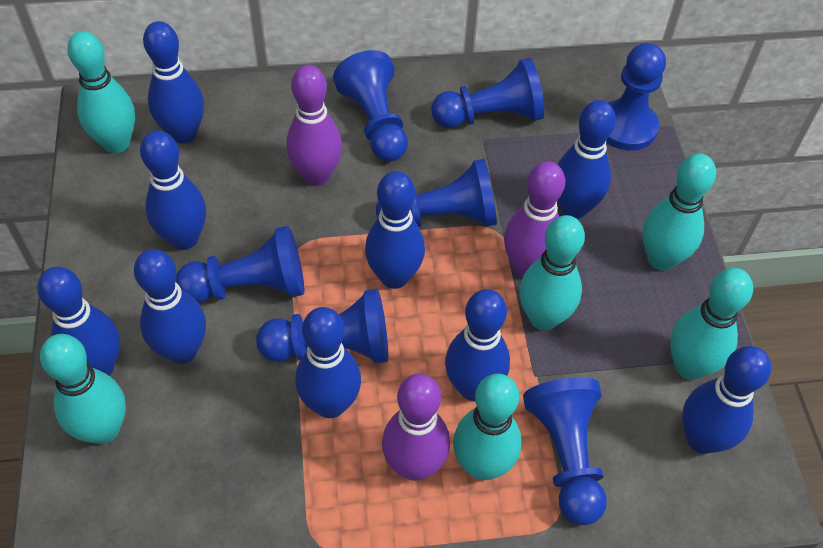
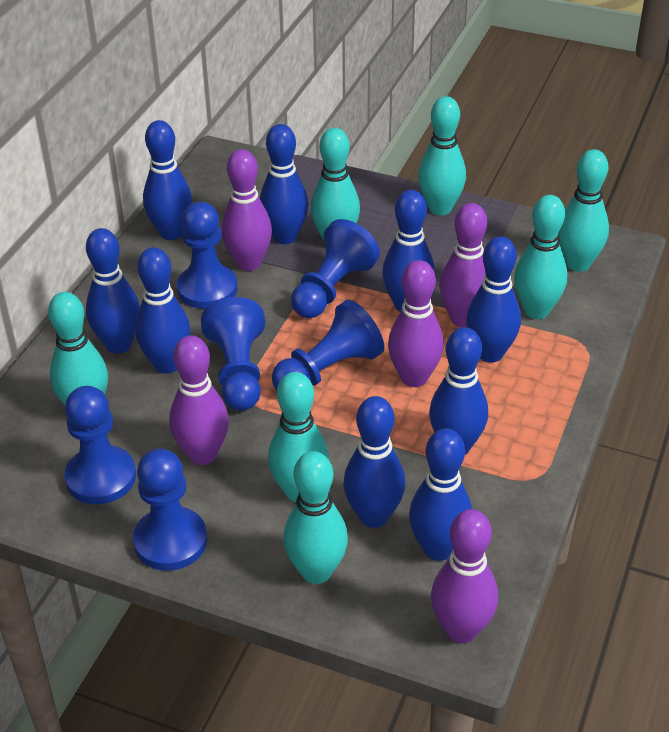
blue pawn: 7 -> 6
purple bowling pin: 3 -> 5
turquoise bowling pin: 6 -> 7

